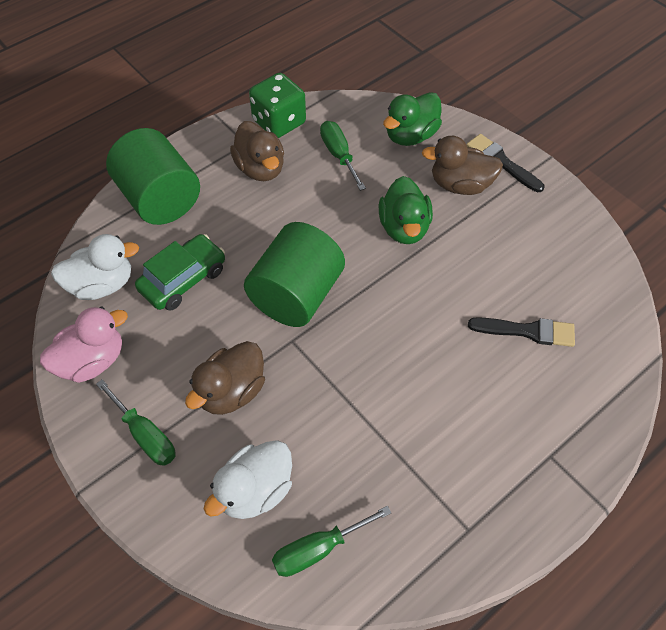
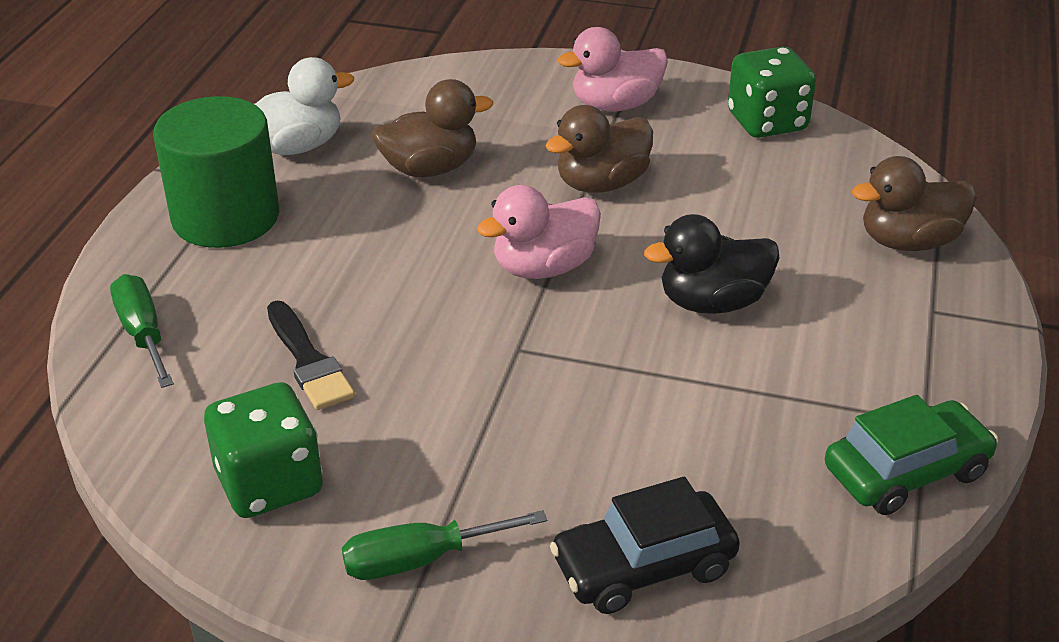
black brush: 2 -> 1
black car: 0 -> 1
black duck: 0 -> 1
green cylinder: 2 -> 1
green dice: 1 -> 2
green duck: 2 -> 0
green screwdriver: 3 -> 2
pink duck: 1 -> 2
white duck: 2 -> 1

